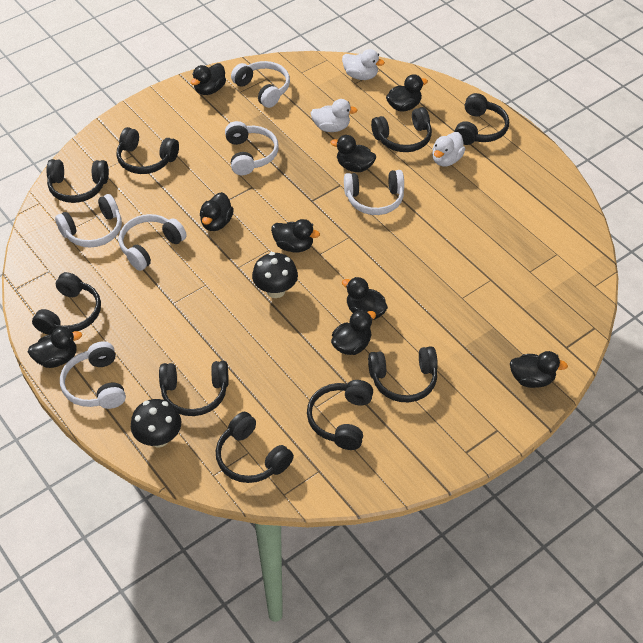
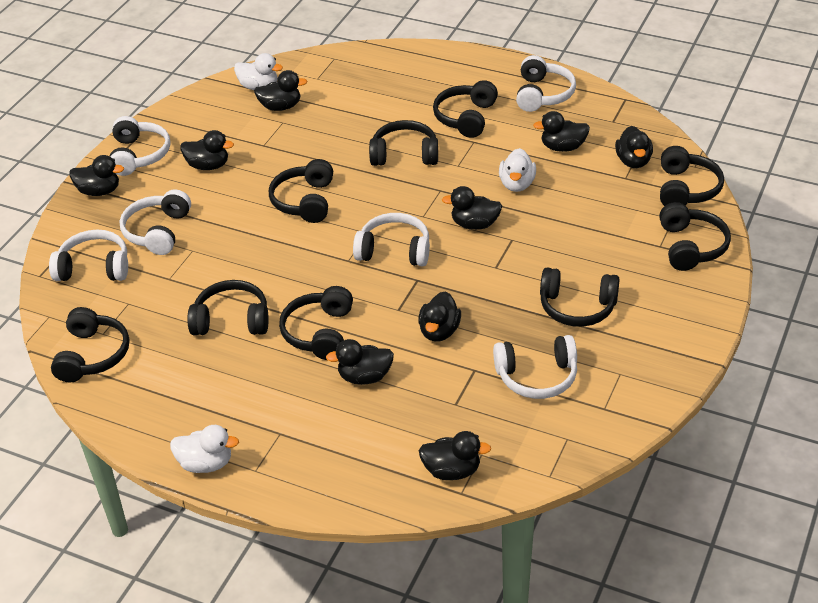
black mushroom: 2 -> 0

